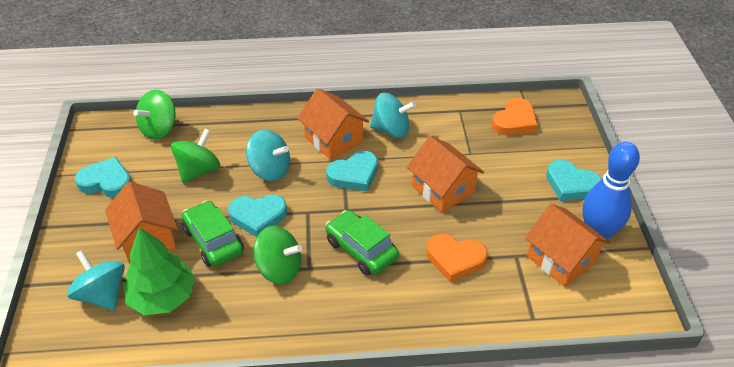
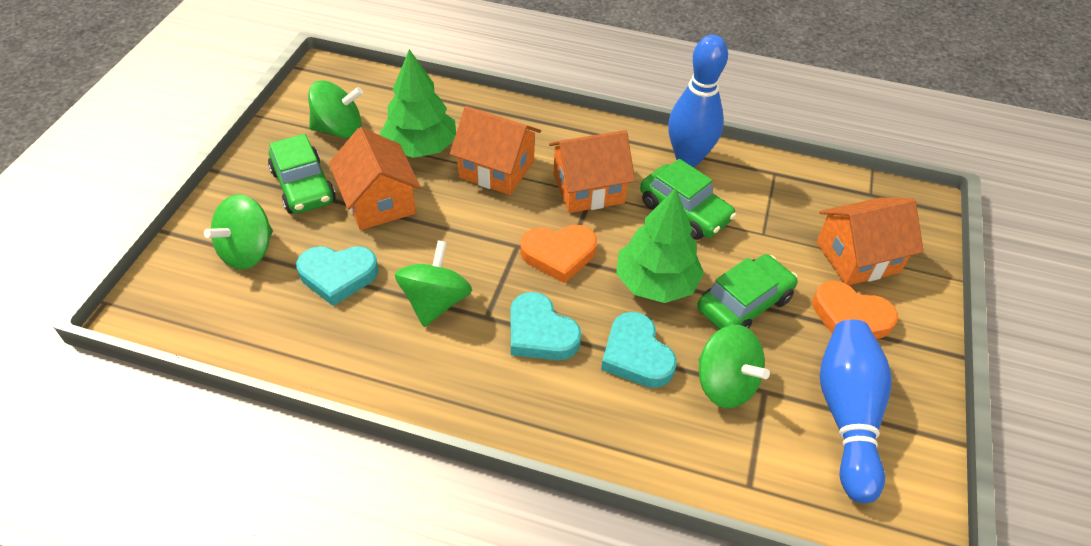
blue bowling pin: 1 -> 2
green car: 2 -> 3
green spinning top: 3 -> 4
green tree: 1 -> 2
turquoise heart: 4 -> 3
turquoise spinning top: 3 -> 0

